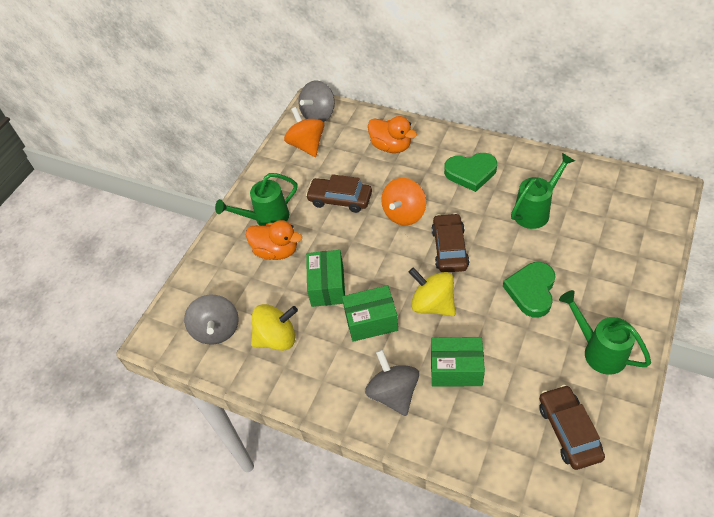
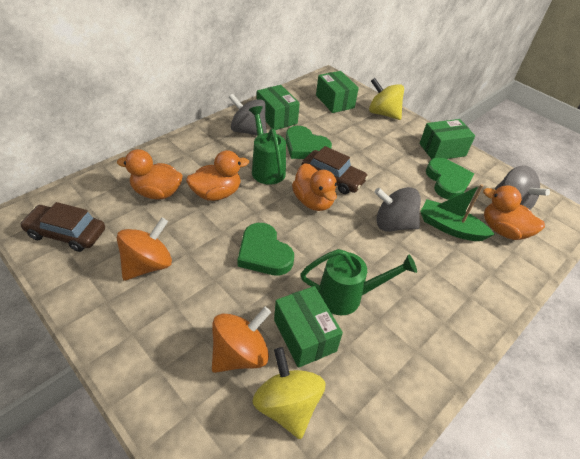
brown car: 3 -> 2
green boat: 0 -> 1
green box: 3 -> 4
green heart: 2 -> 3
green watering can: 3 -> 2
orange duck: 2 -> 4

